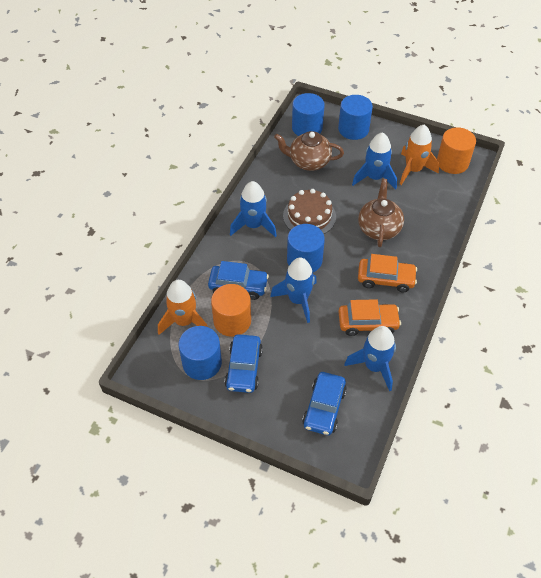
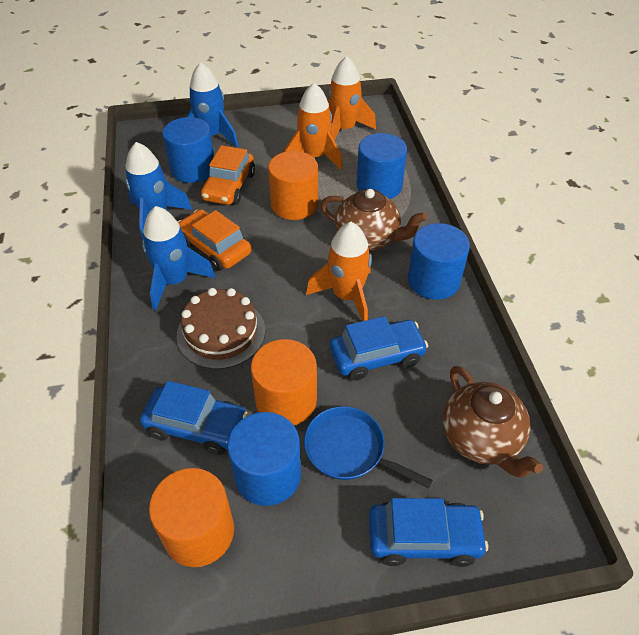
blue pan: 0 -> 1
blue rocket: 4 -> 3
orange cylinder: 2 -> 3
orange rocket: 2 -> 3

